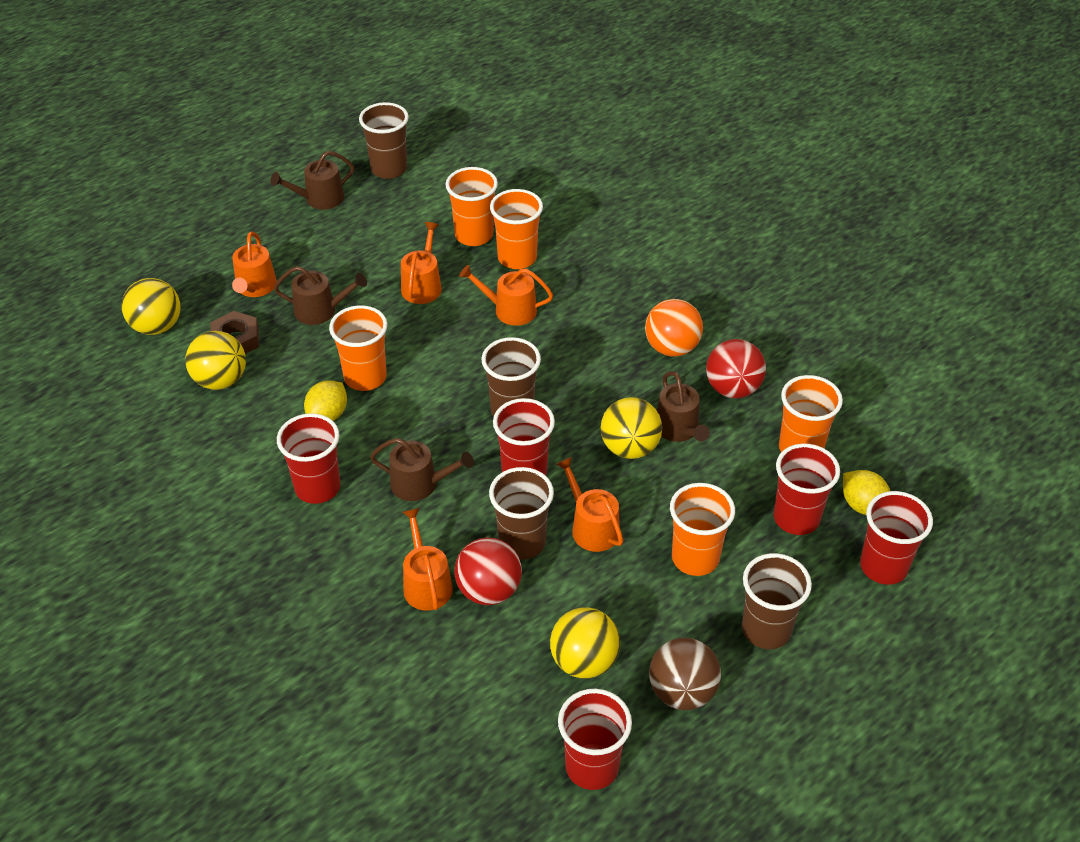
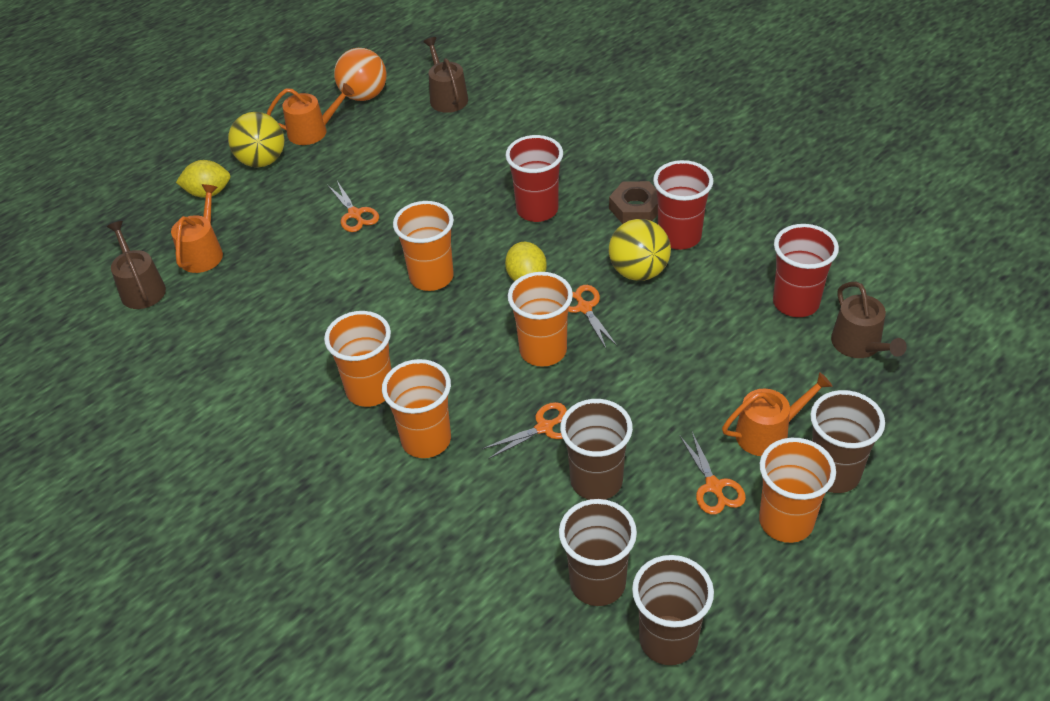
brown ball: 1 -> 0
brown watering can: 4 -> 3
orange scissors: 0 -> 4
orange watering can: 5 -> 3
red ball: 2 -> 0
red cup: 5 -> 3
yellow ball: 4 -> 2

